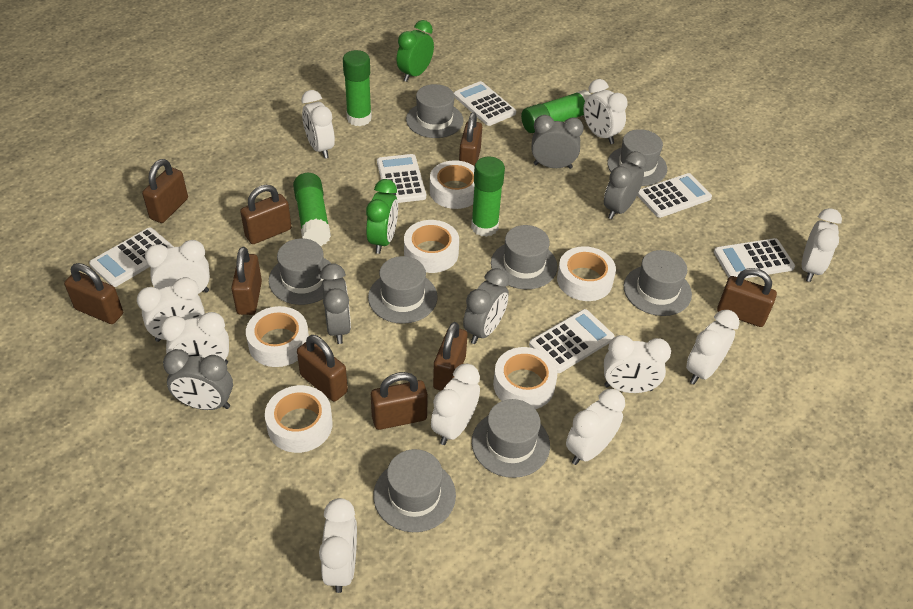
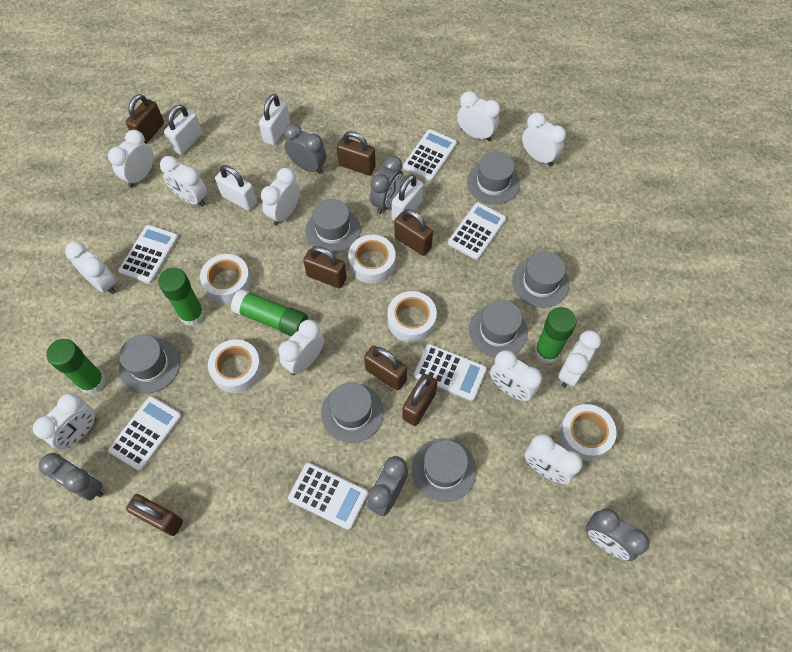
brown padlock: 9 -> 7
green clock: 2 -> 0
grey hat: 8 -> 7
white padlock: 0 -> 4
white tape: 6 -> 5

